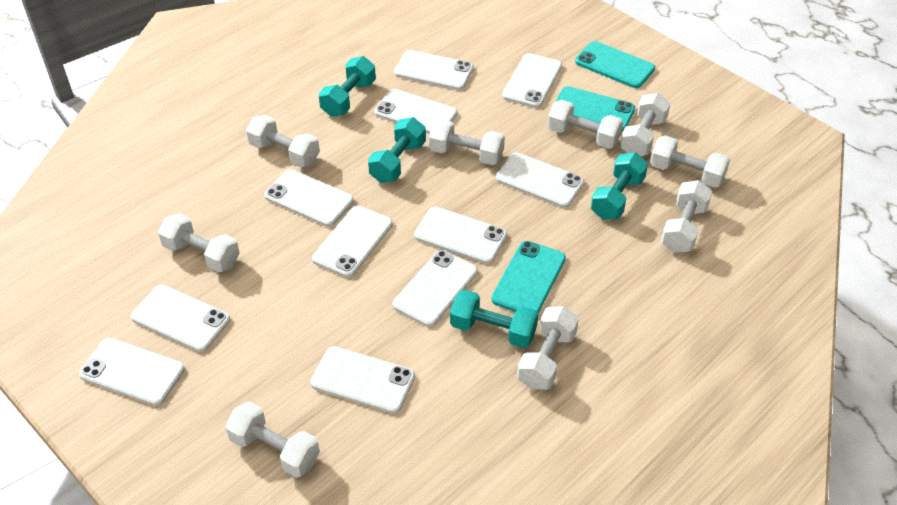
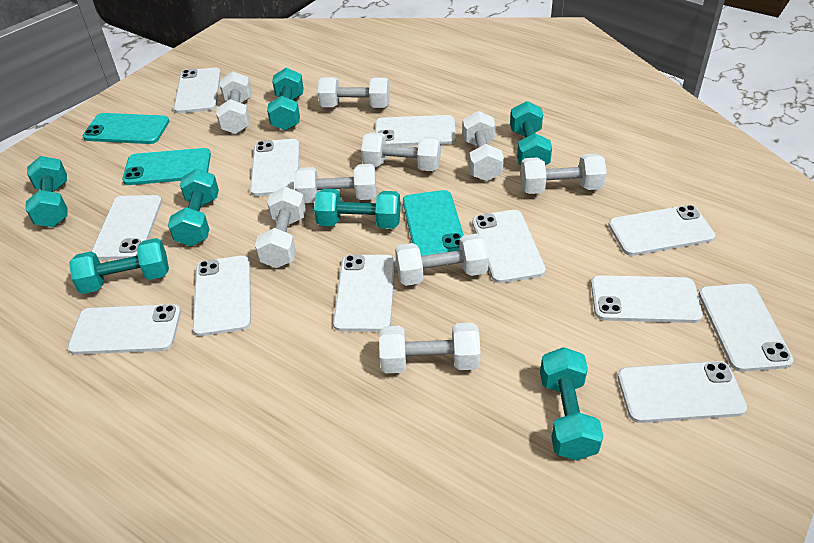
turquoise dumbbell: 4 -> 7
white phone: 11 -> 12

